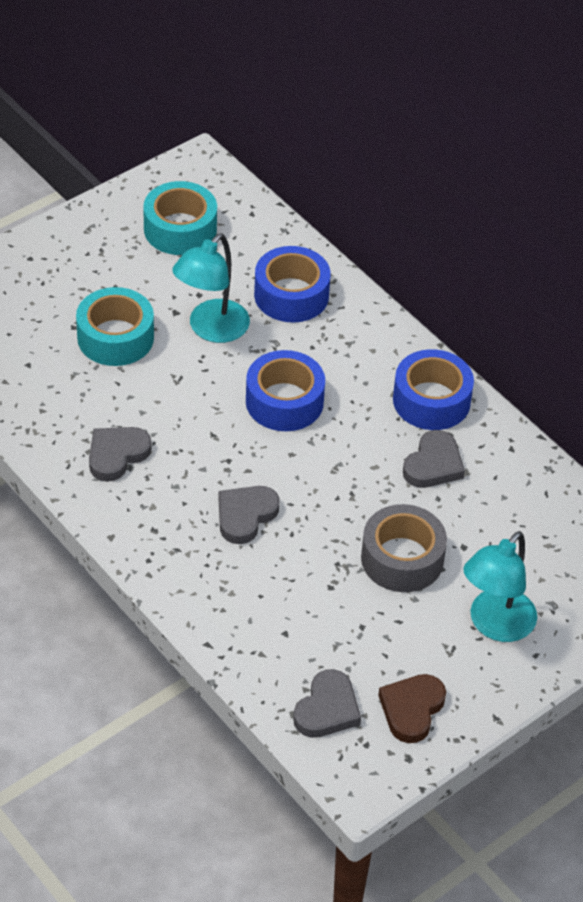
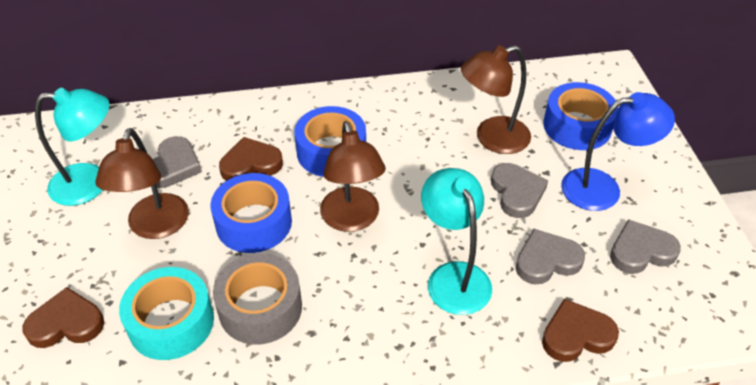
blue lamp: 0 -> 1
brown heart: 1 -> 3
brown lamp: 0 -> 3
turquoise tape: 2 -> 1

